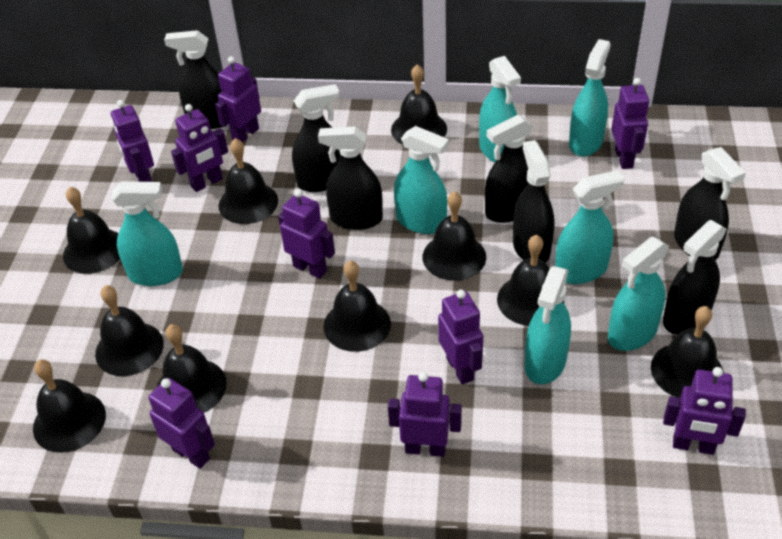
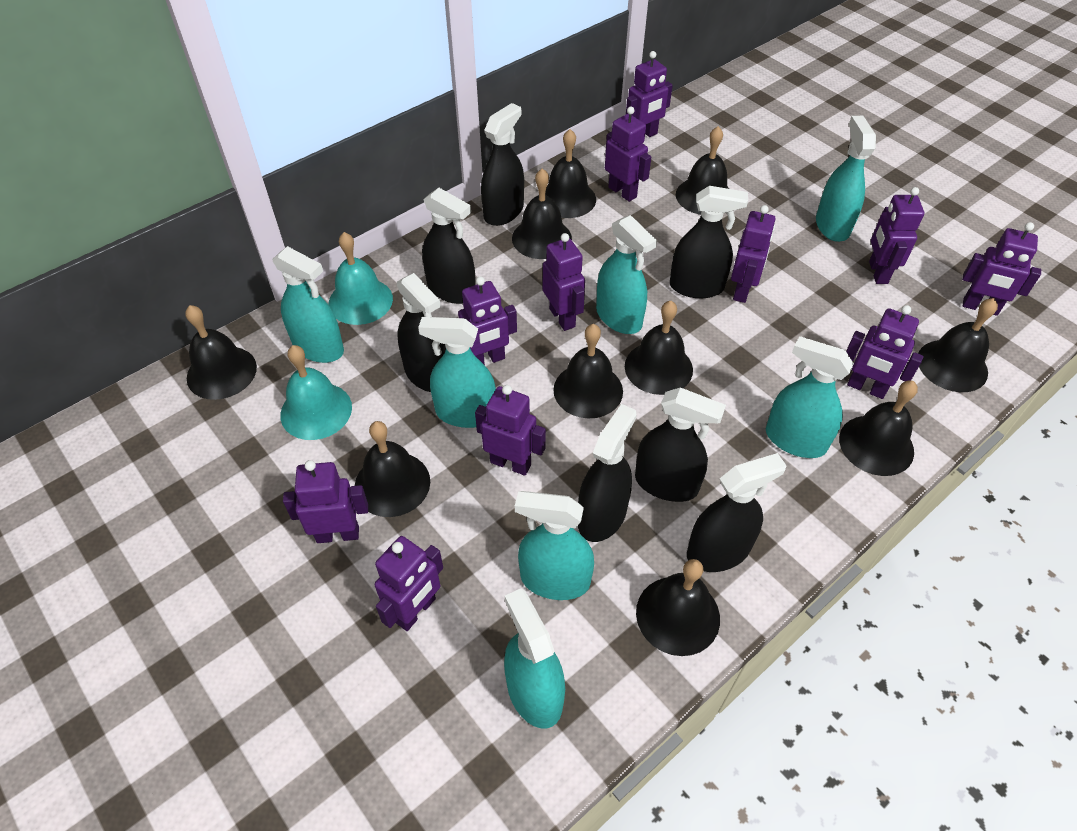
purple robot: 9 -> 11
turquoise bell: 0 -> 2

